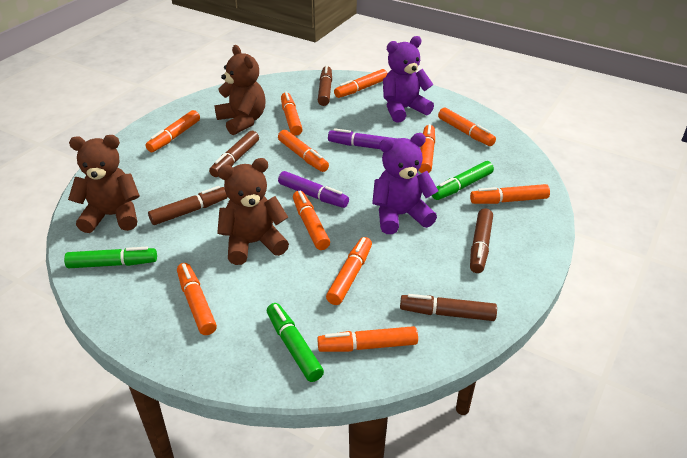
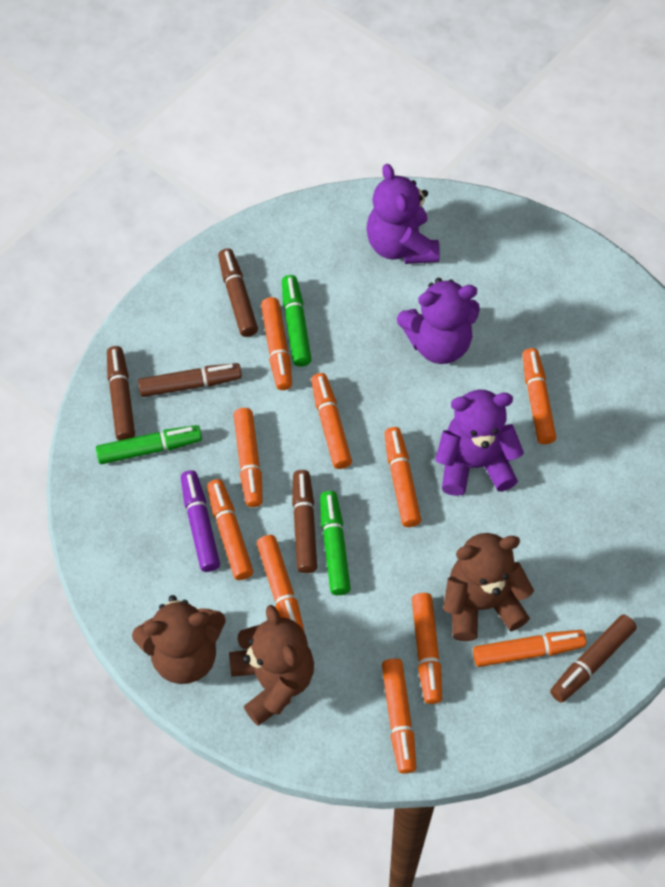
orange marker: 11 -> 10
purple marker: 2 -> 1
purple teddy bear: 2 -> 3

